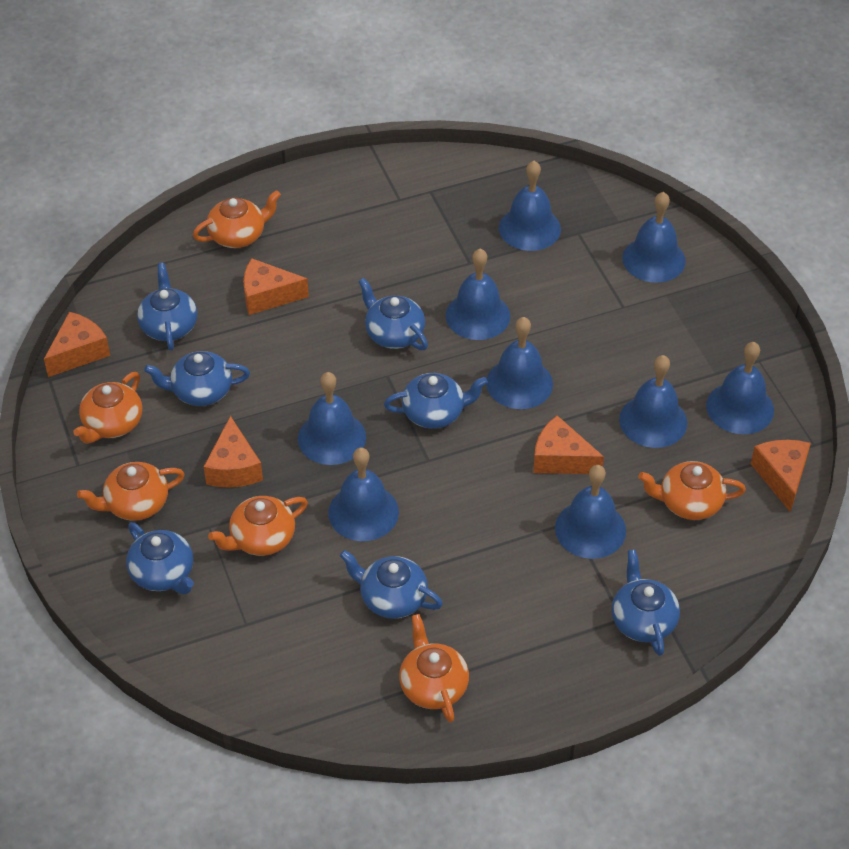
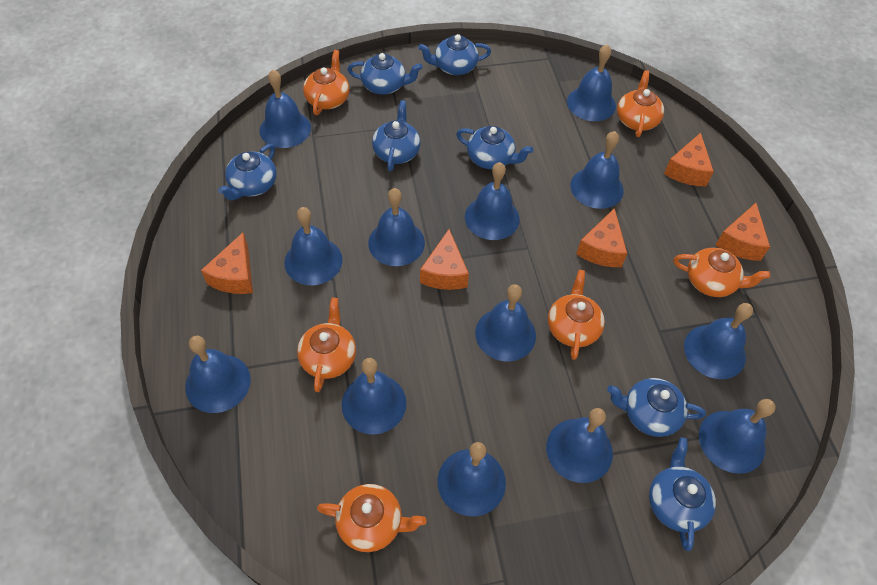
blue bell: 9 -> 13

